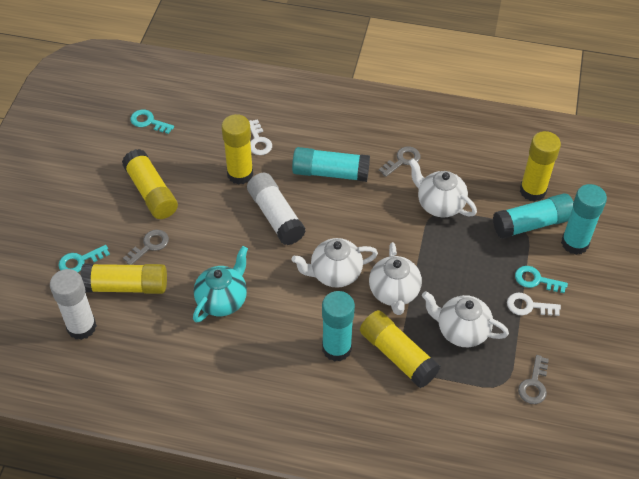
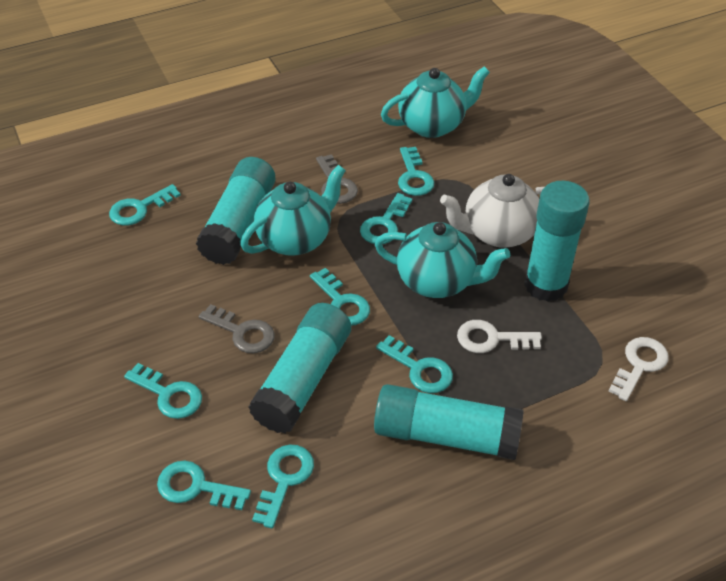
grey key: 3 -> 2
turquoise key: 3 -> 8
turquoise teapot: 1 -> 3
white glue stick: 2 -> 0
white teapot: 4 -> 1
yellow glue stick: 5 -> 0

